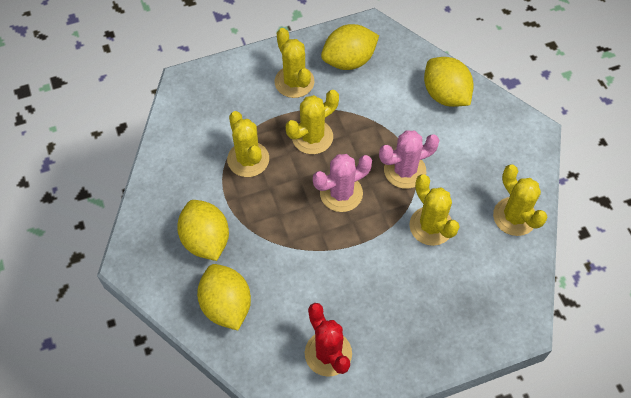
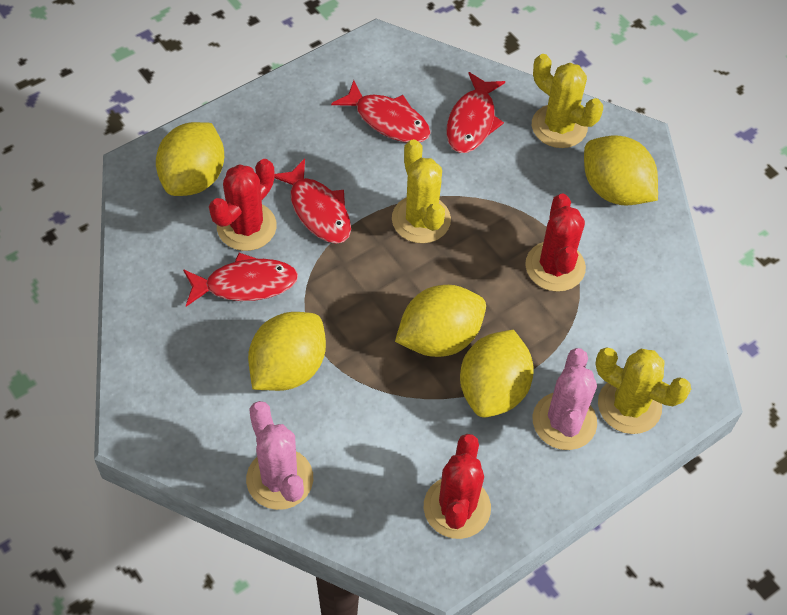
red cactus: 1 -> 3
red fish: 0 -> 4
yellow cactus: 5 -> 3
yellow lemon: 4 -> 5

